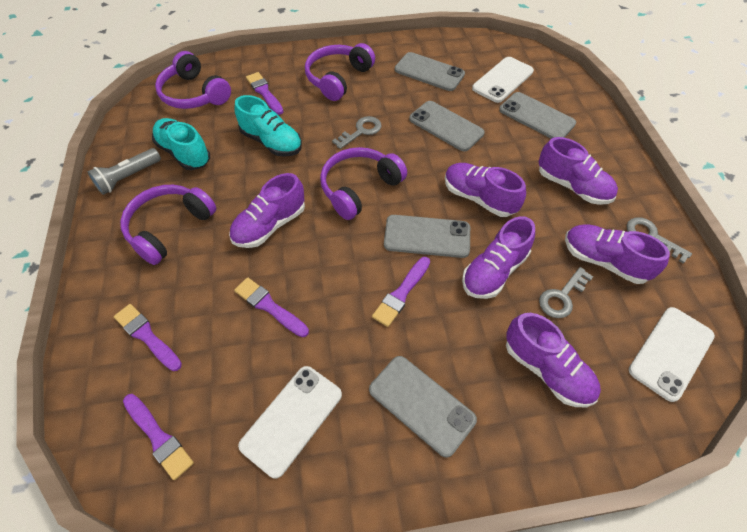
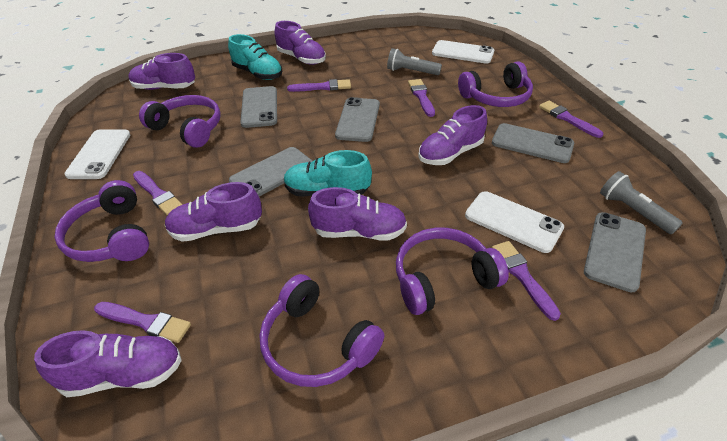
grey flashlight: 1 -> 2
grey key: 3 -> 0
purple brush: 5 -> 6
purple headphones: 4 -> 5

